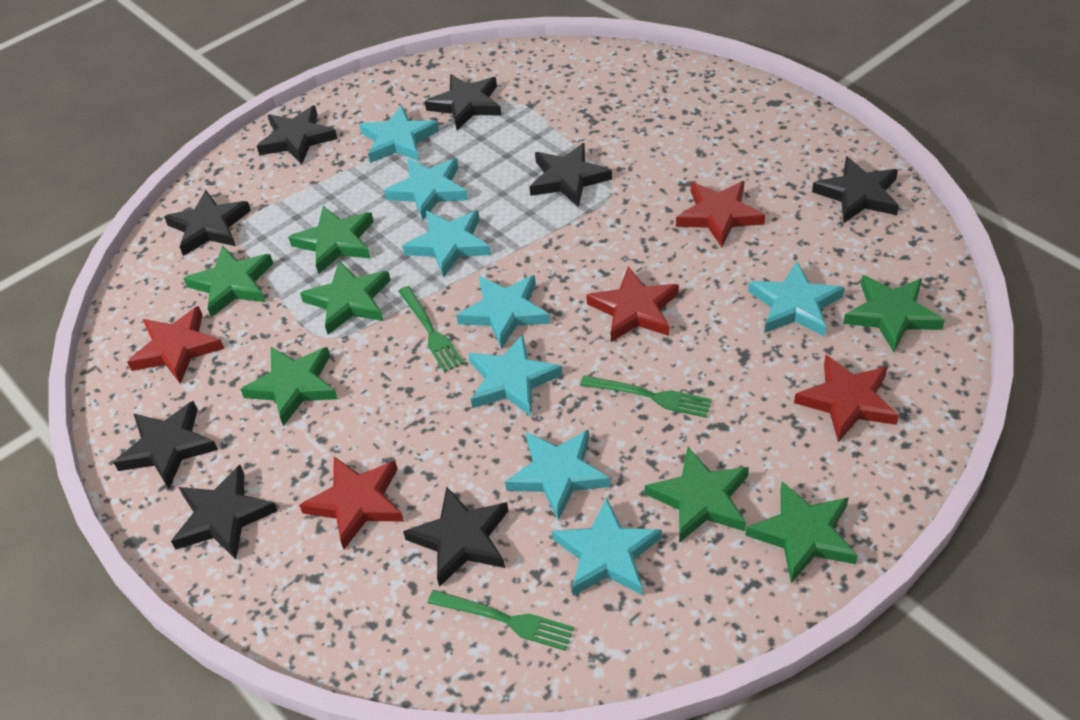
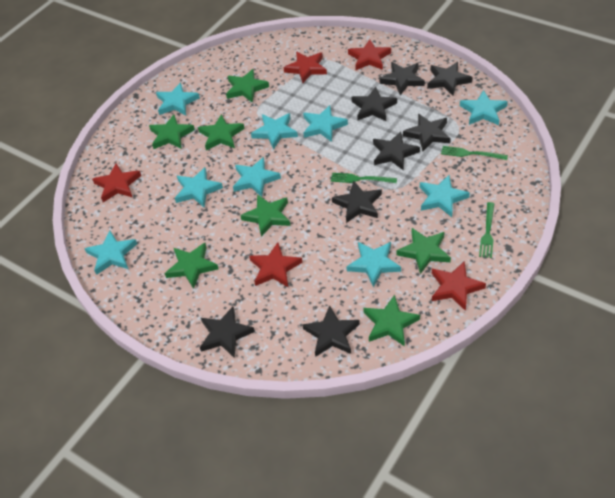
turquoise star: 8 -> 9

